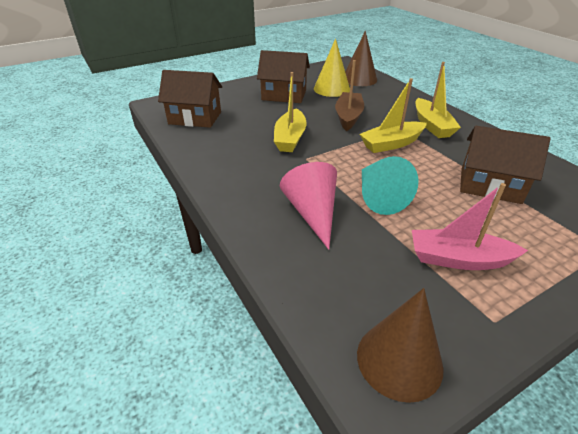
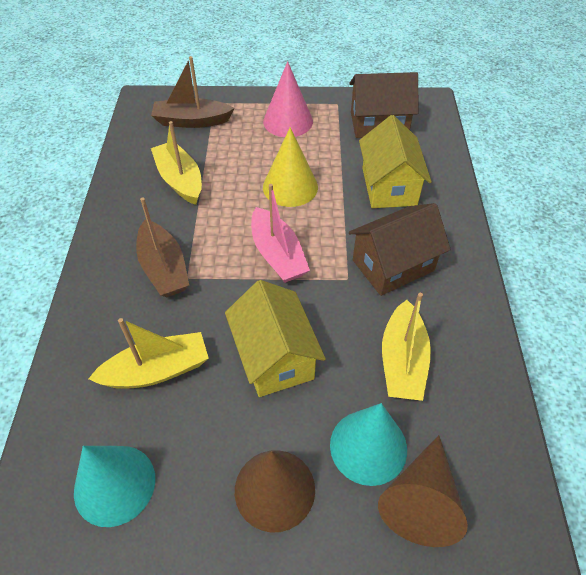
brown boat: 1 -> 2
brown house: 3 -> 2
turquoise cone: 1 -> 2
yellow house: 0 -> 2

